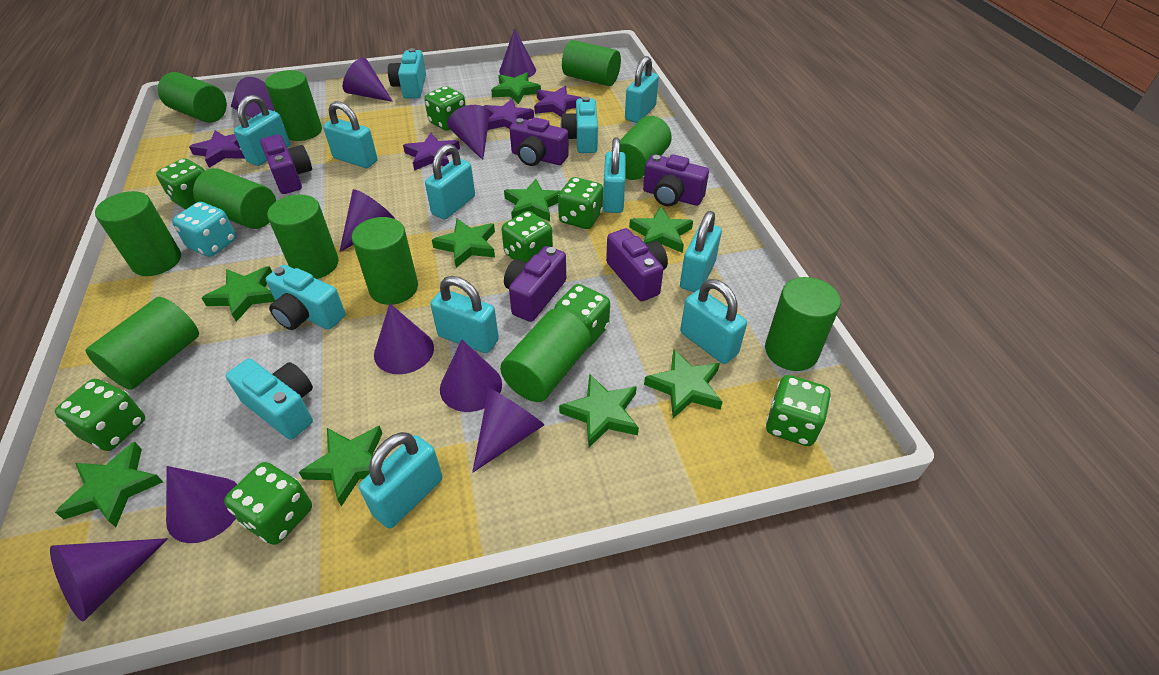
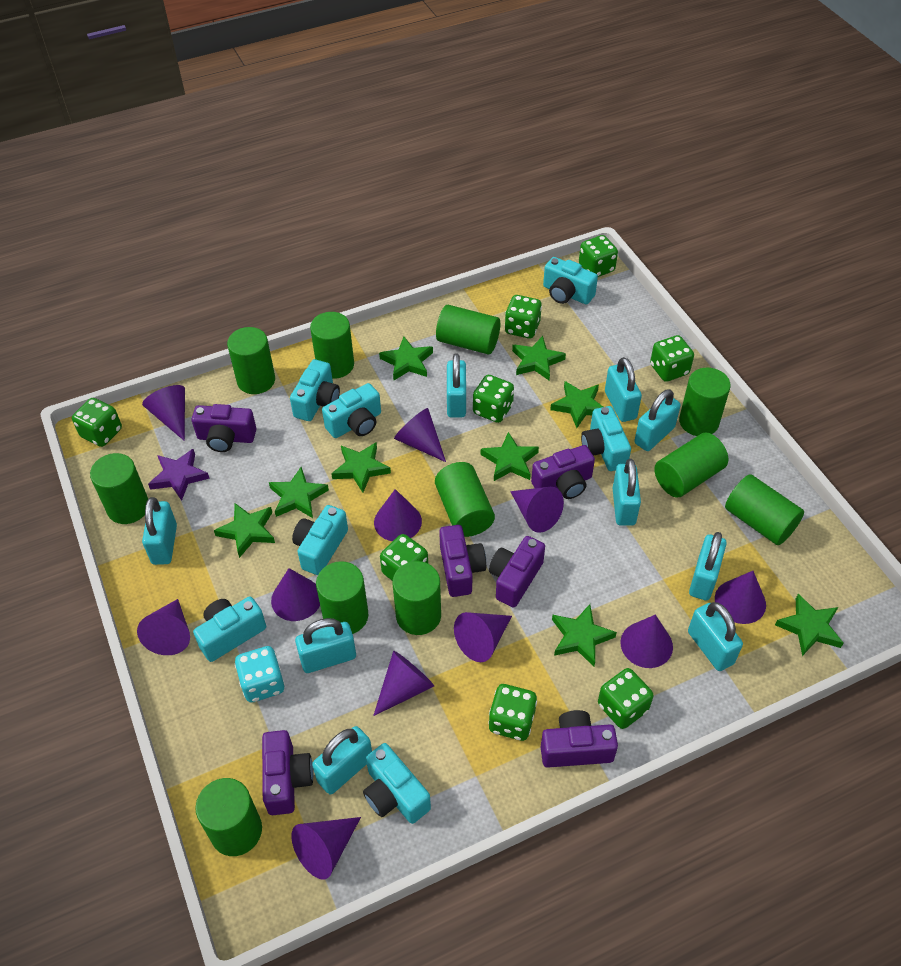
purple camera: 5 -> 6
purple cone: 10 -> 11
purple star: 4 -> 1
turquoise camera: 4 -> 7

